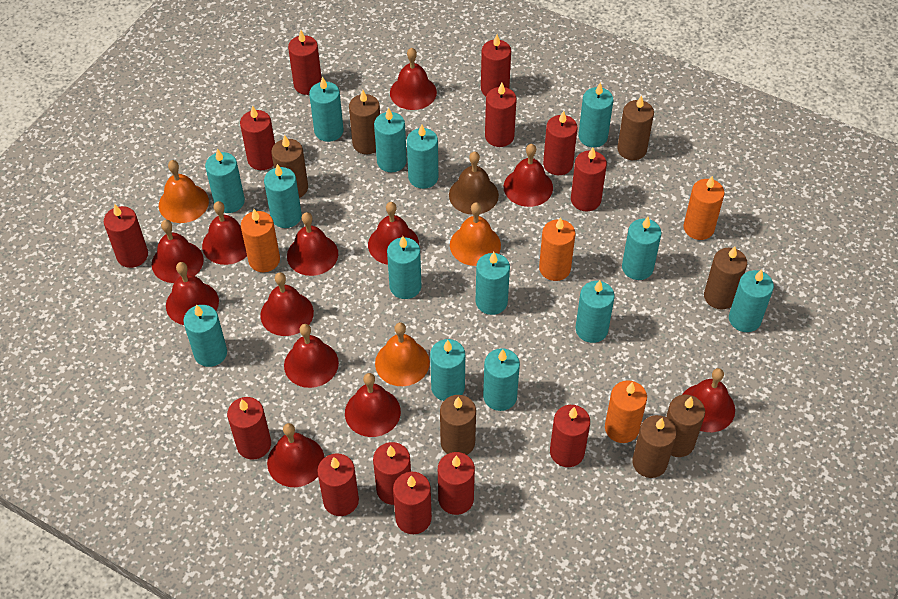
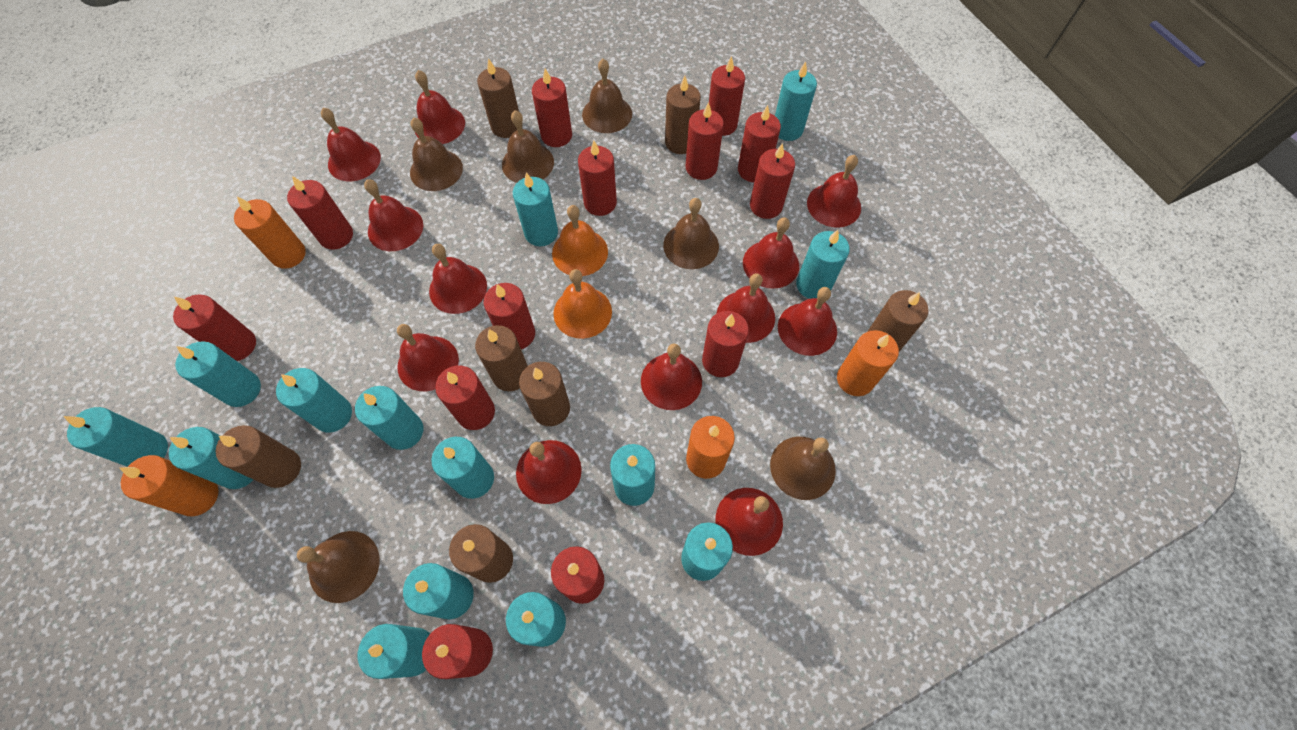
brown bell: 1 -> 6
orange bell: 3 -> 2

